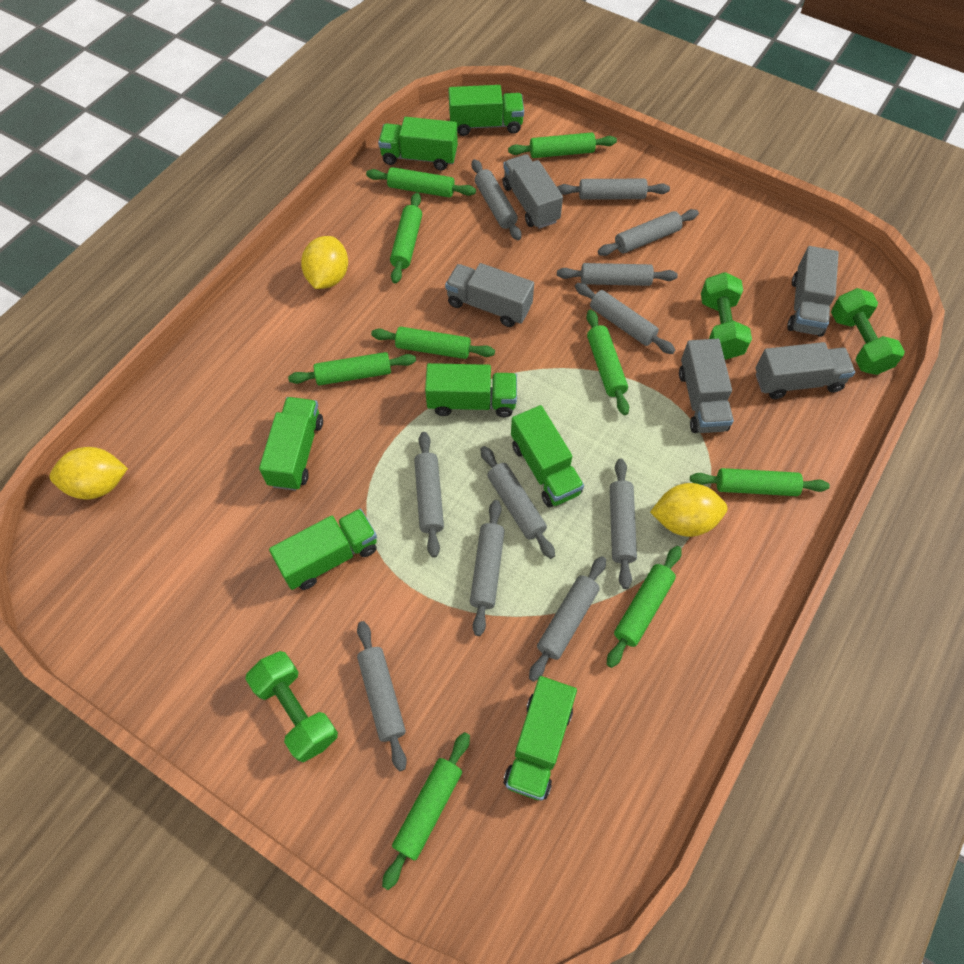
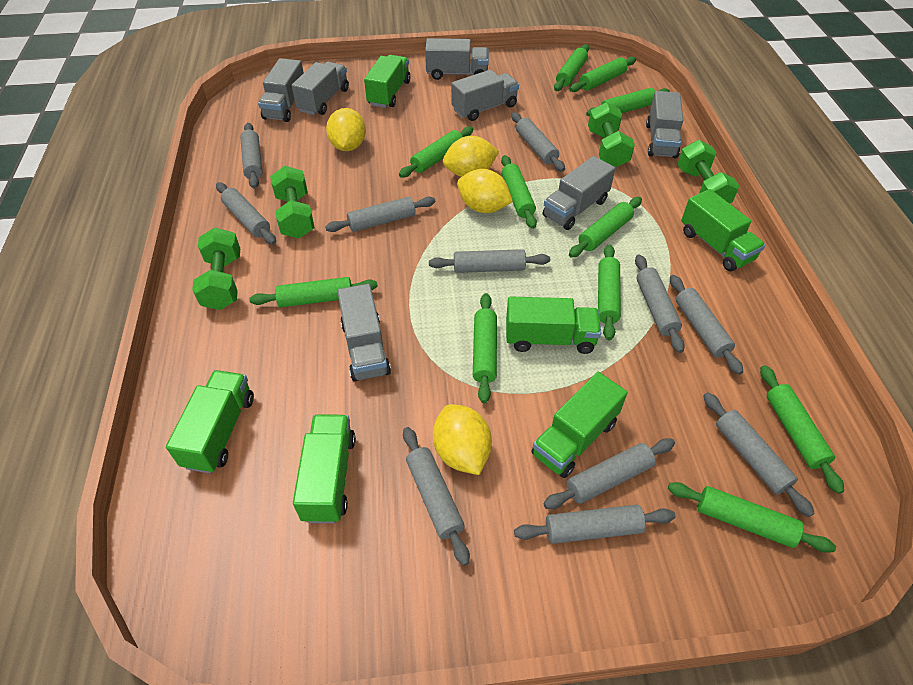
green dumbbell: 3 -> 4
green rolling pin: 9 -> 11
green truck: 7 -> 6
grey truck: 5 -> 7
yellow lemon: 3 -> 4

